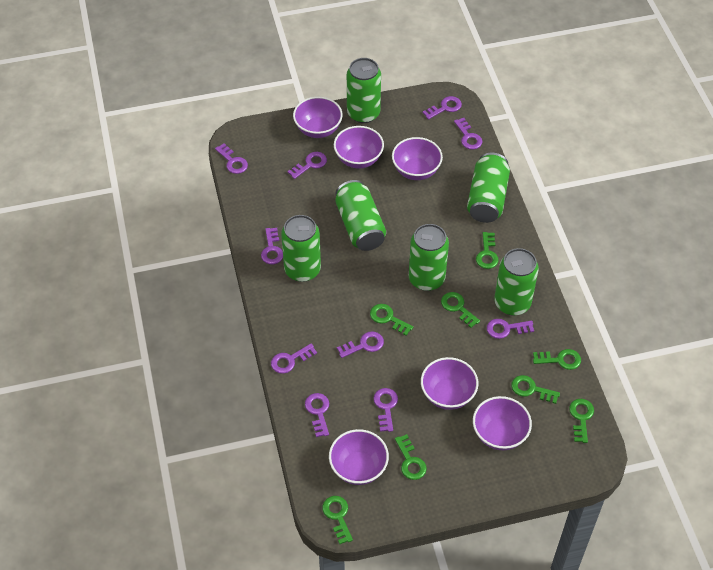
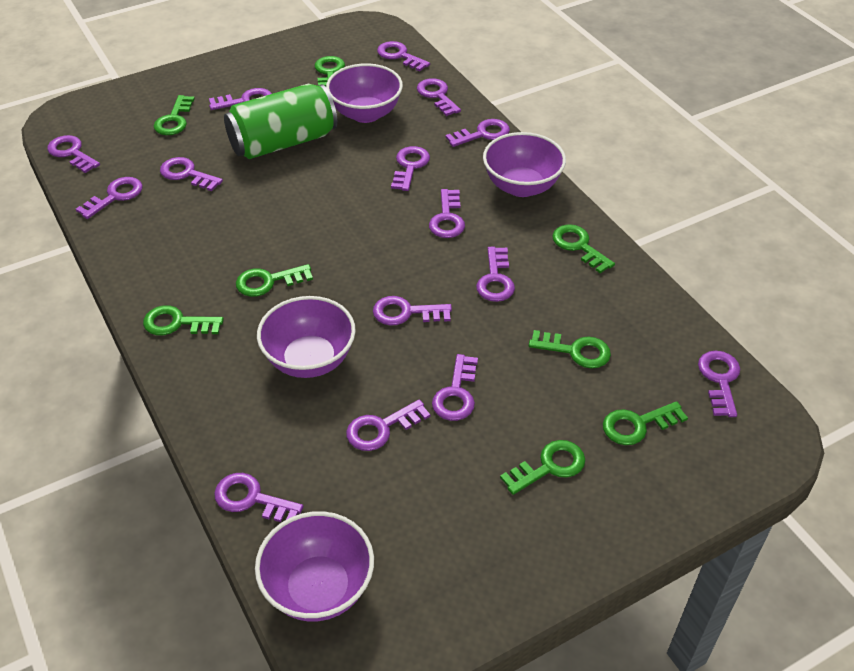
green can: 6 -> 1
purple bowl: 6 -> 4
purple key: 10 -> 15

